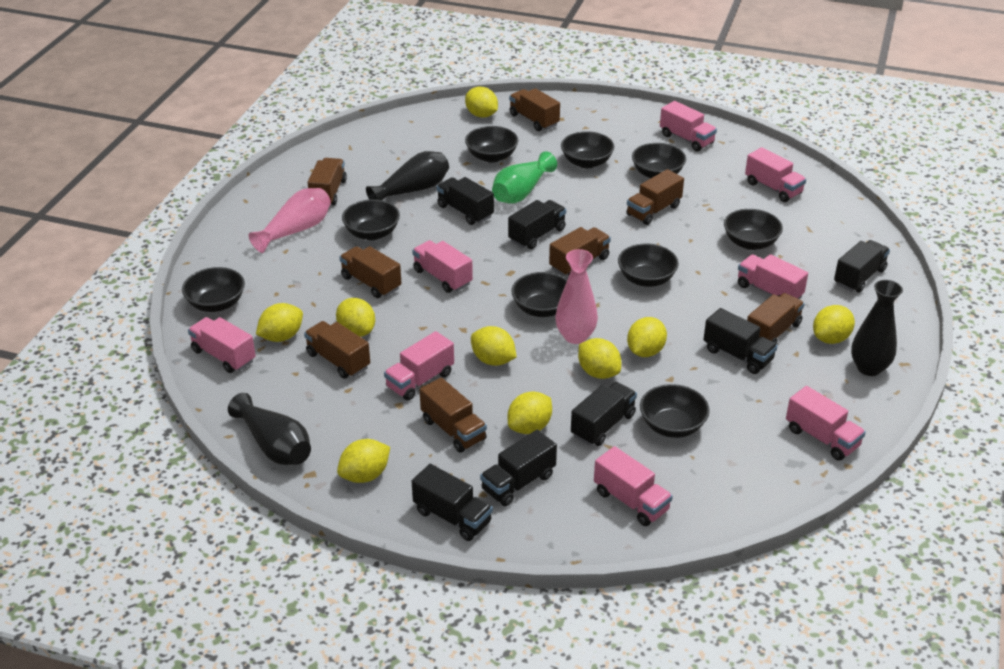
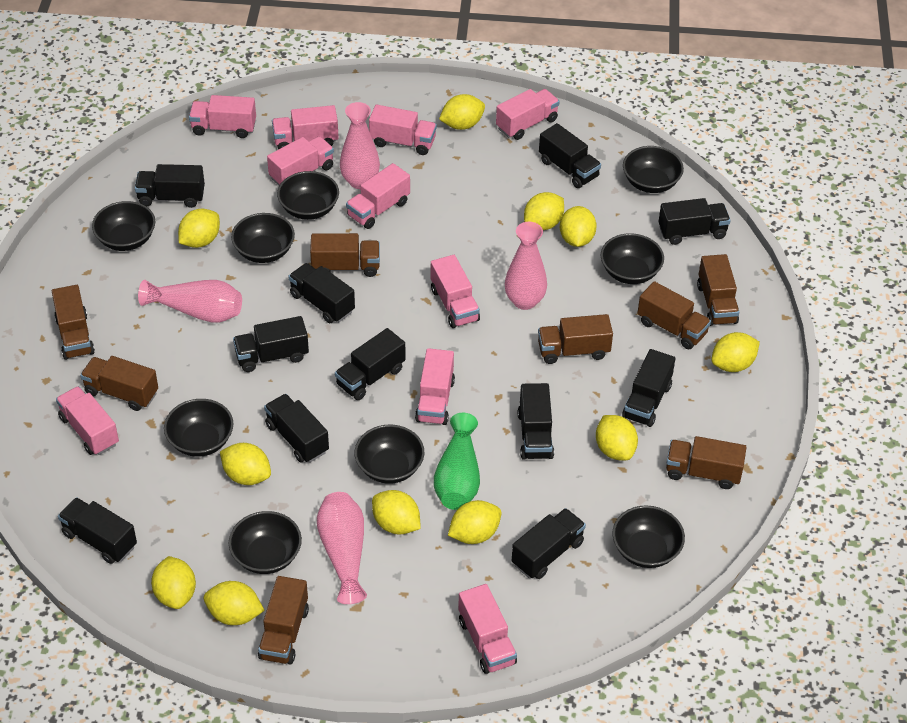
black truck: 7 -> 11
black vase: 3 -> 0
pink truck: 8 -> 10
pink vase: 2 -> 4
yellow lemon: 9 -> 11

